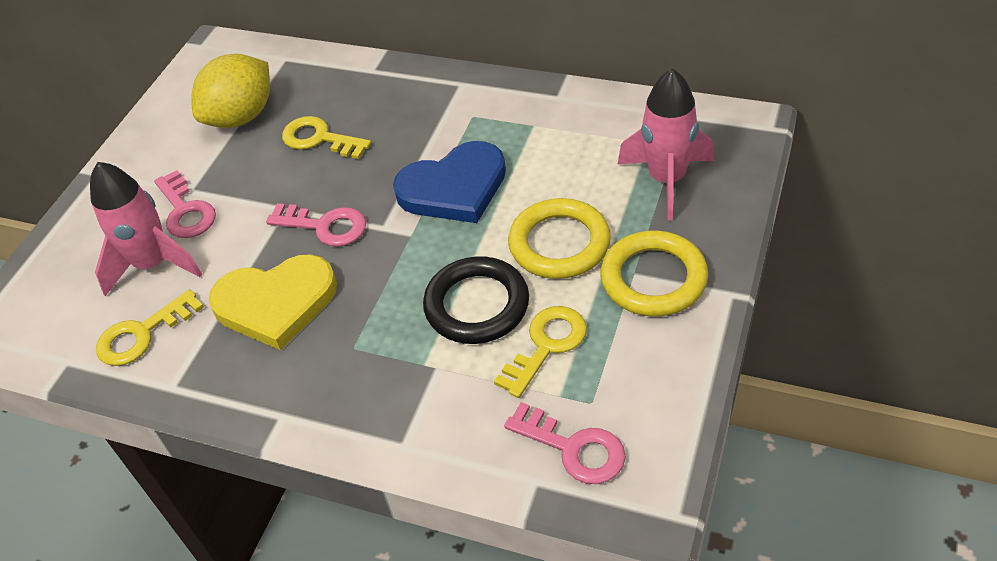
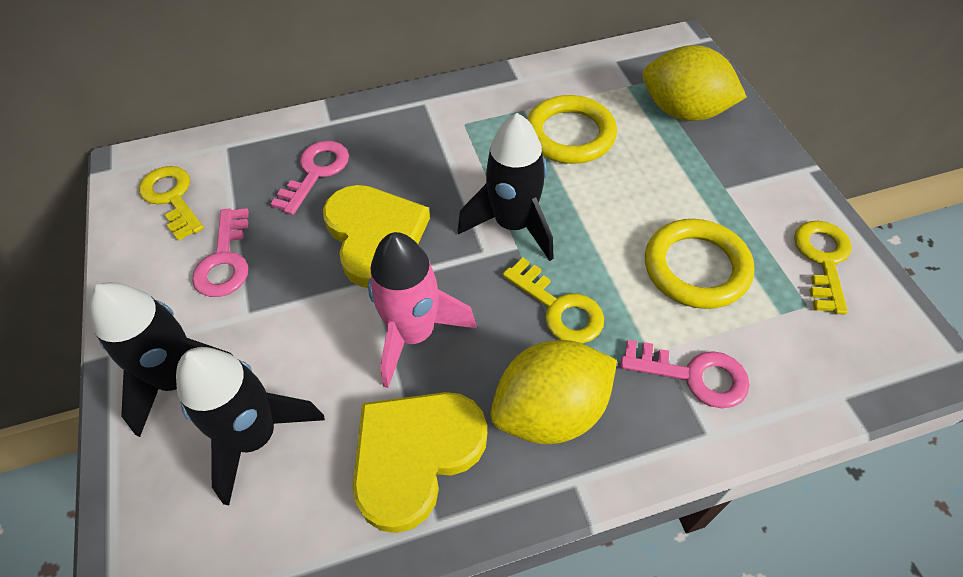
black ring: 1 -> 0
black rocket: 0 -> 3
blue heart: 1 -> 0
pink rocket: 2 -> 1
yellow heart: 1 -> 2
yellow lemon: 1 -> 2

